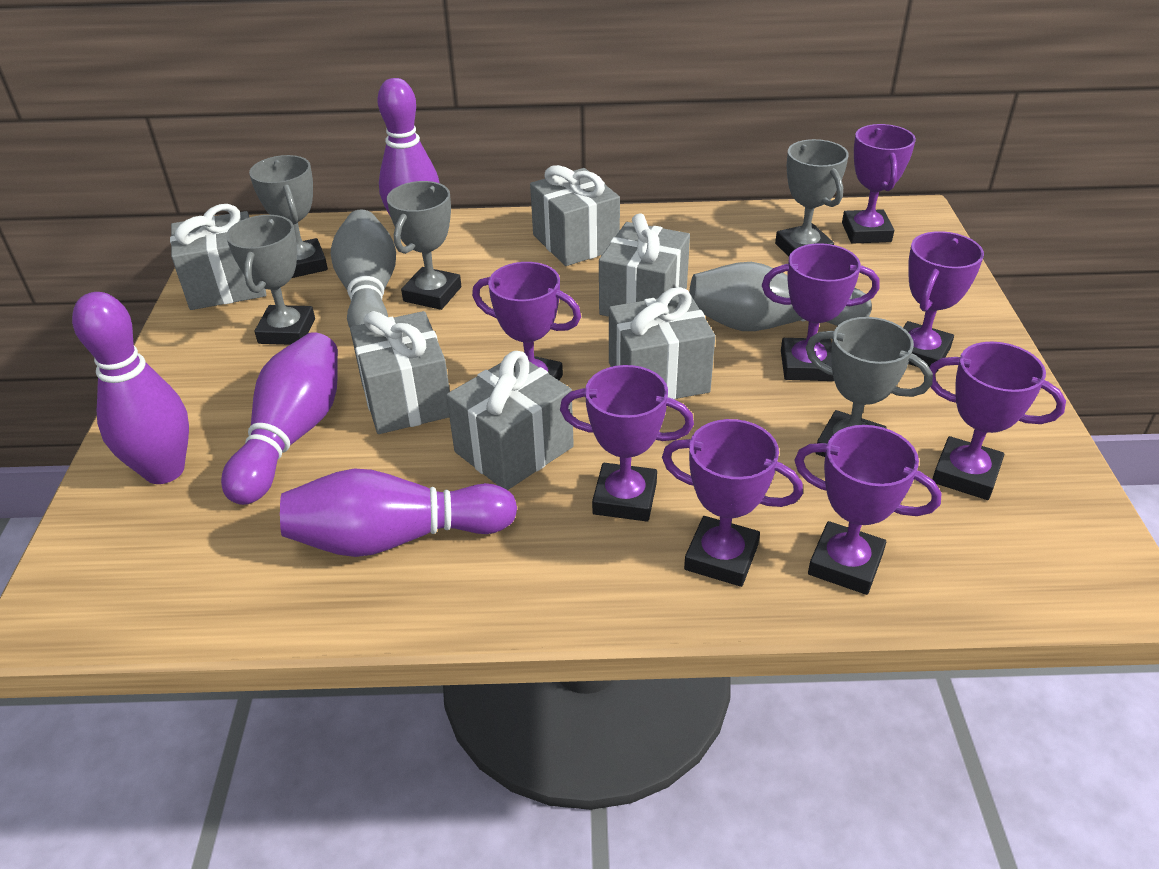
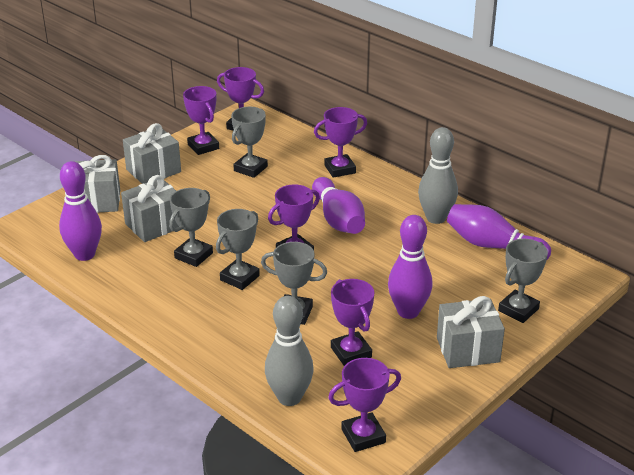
grey gift: 6 -> 4
purple trophy: 8 -> 6

